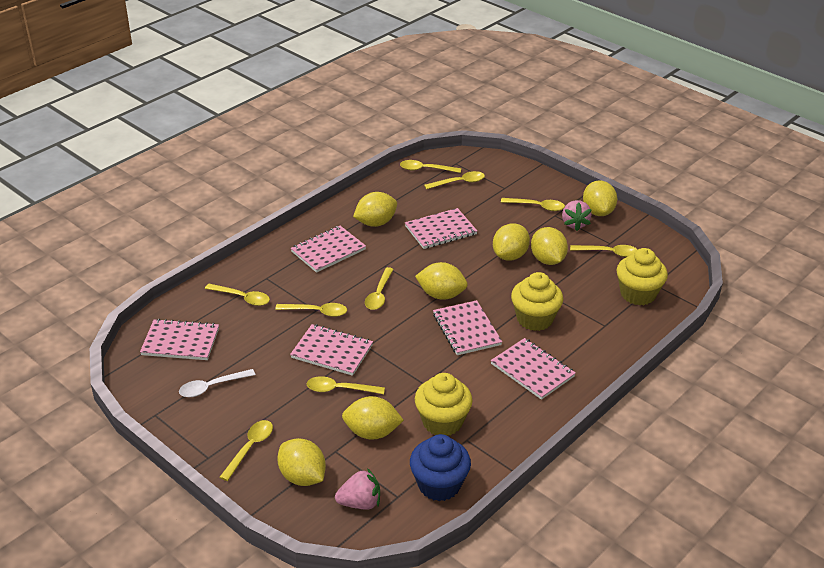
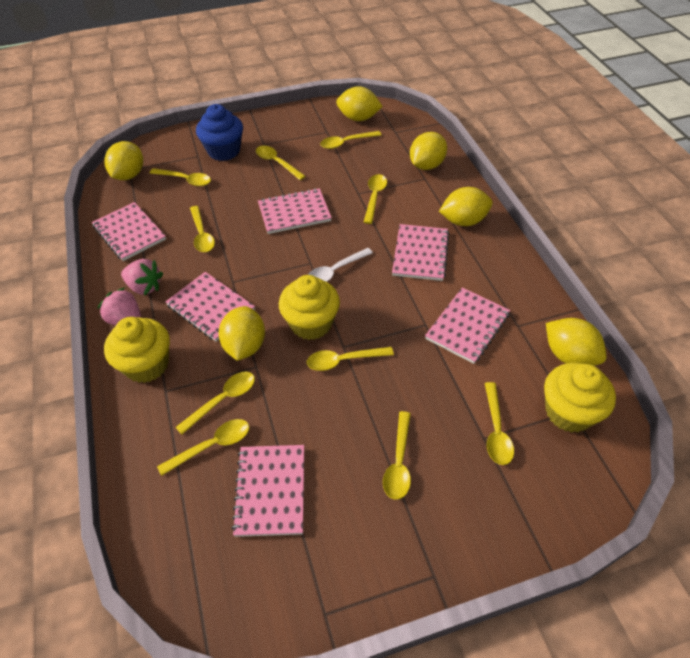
yellow lemon: 7 -> 6
yellow spoon: 9 -> 10

